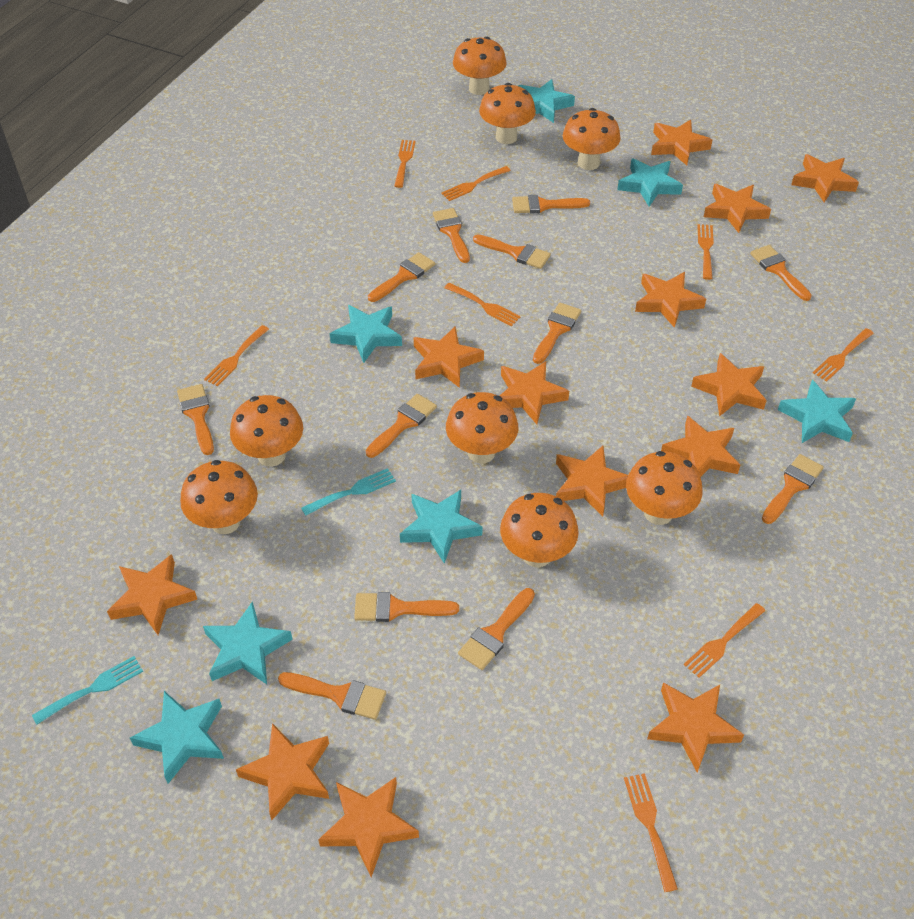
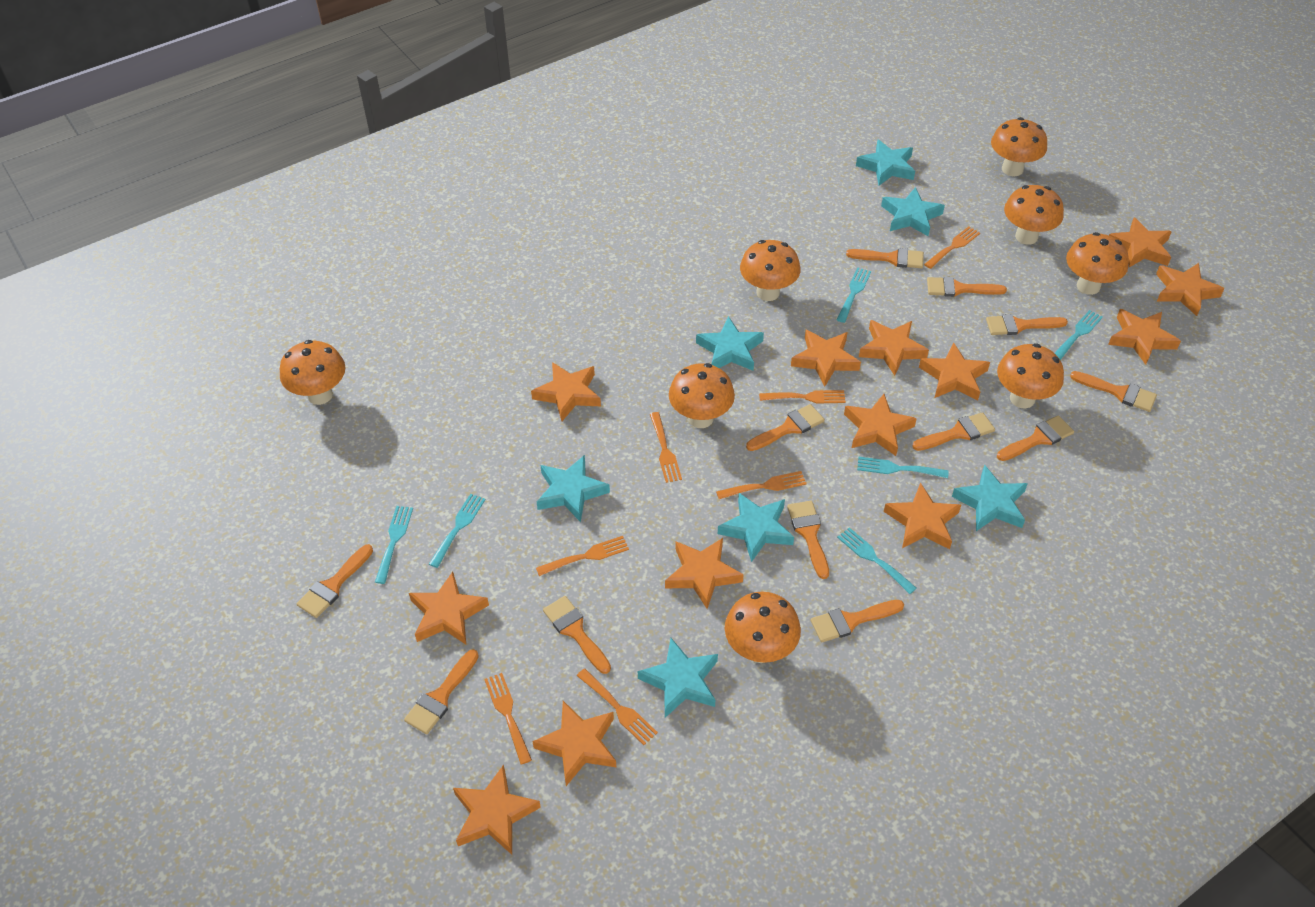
orange fork: 8 -> 7
turquoise fork: 2 -> 6

